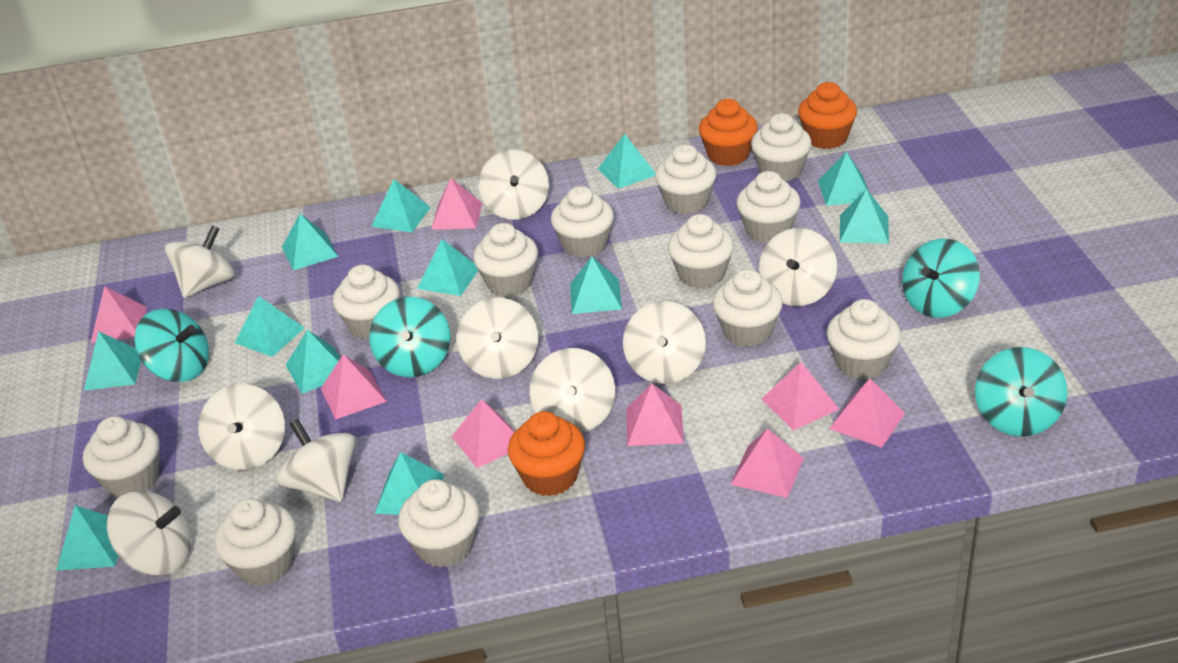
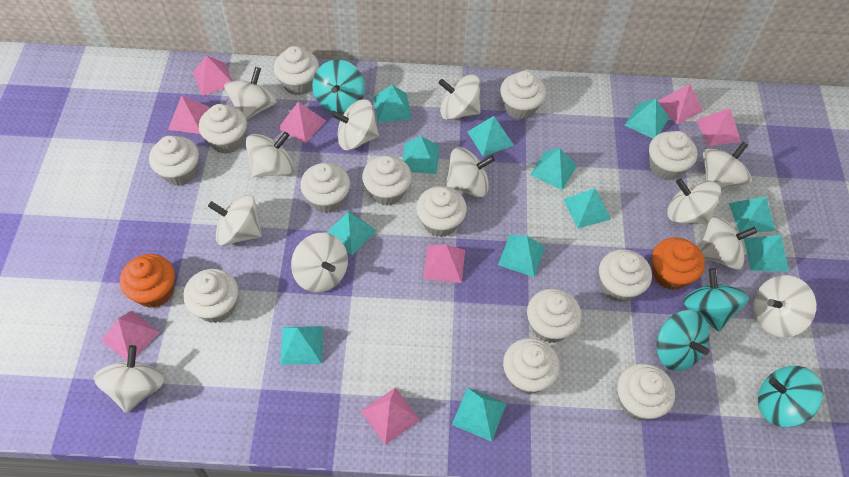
orange cupcake: 3 -> 2
white cupcake: 12 -> 13
white spinning top: 9 -> 12

